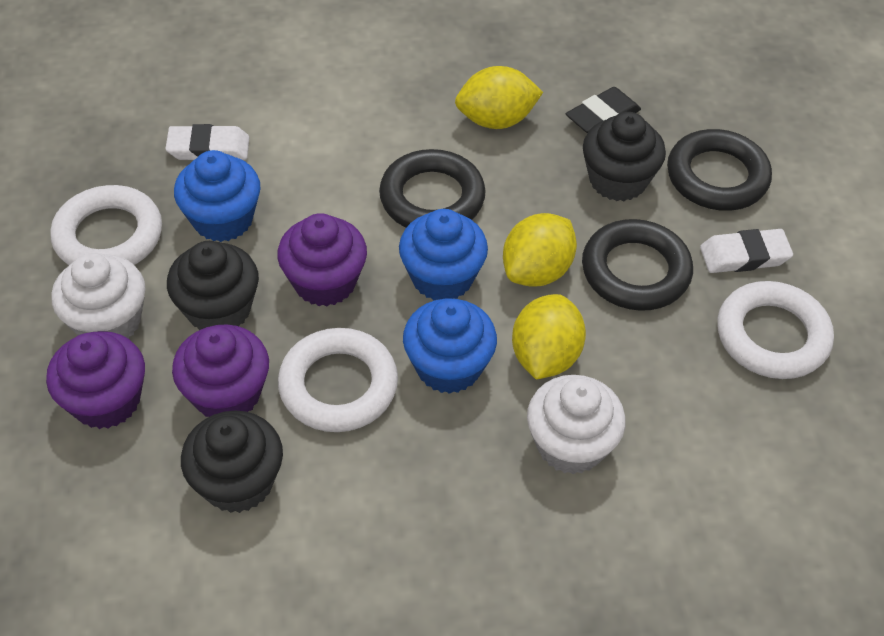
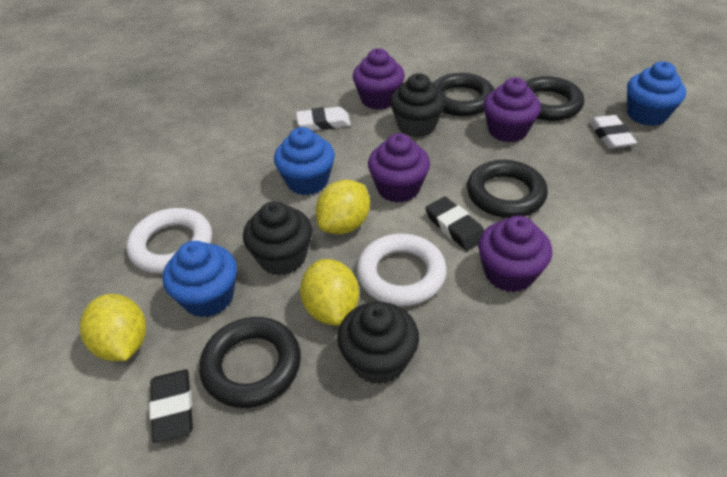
black eraser: 1 -> 2
black ring: 3 -> 4
purple cupcake: 3 -> 4
white cupcake: 2 -> 0
white ring: 3 -> 2

